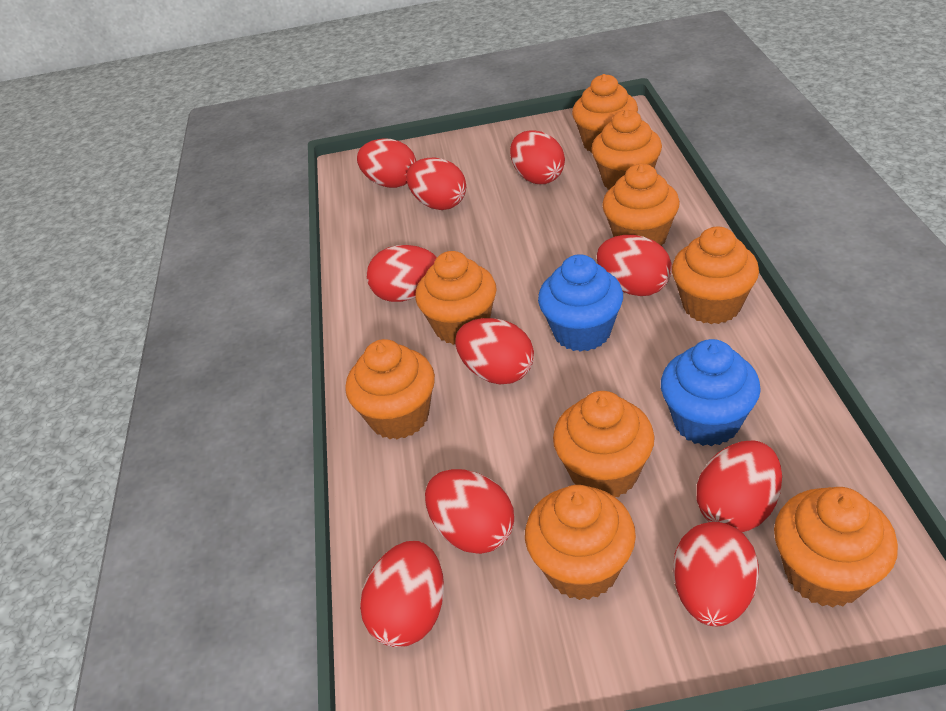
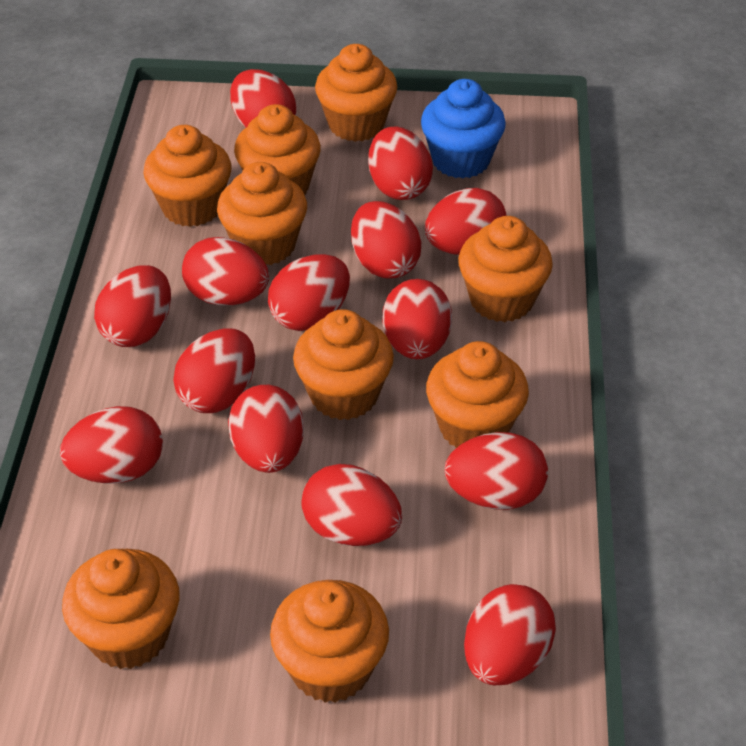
blue cupcake: 2 -> 1
red egg: 10 -> 14

